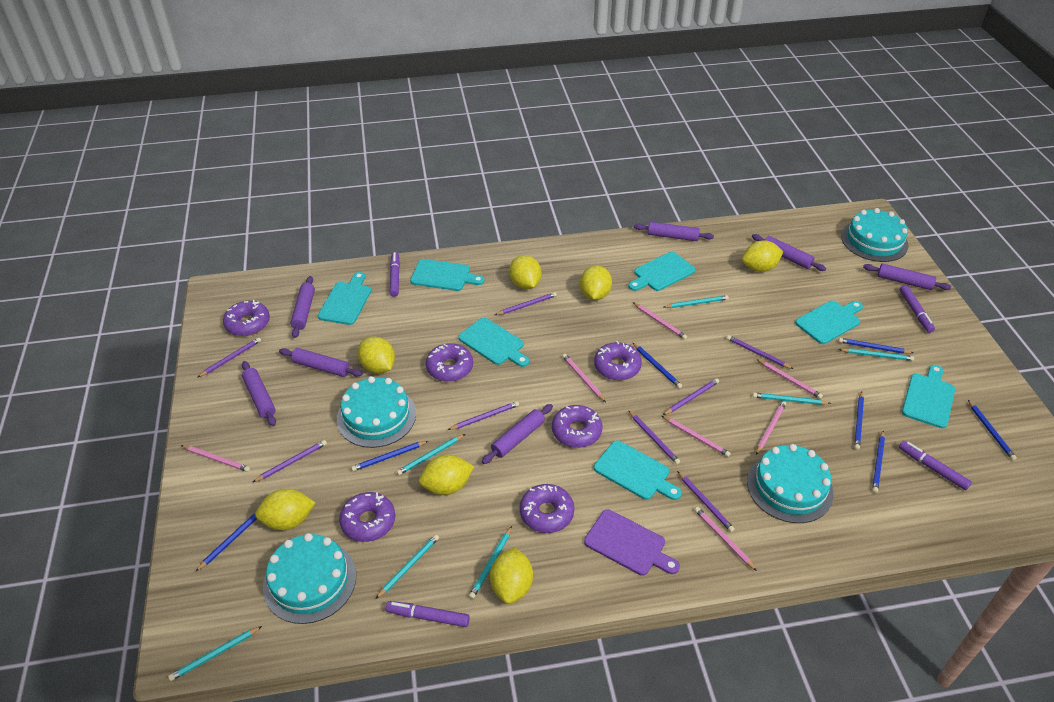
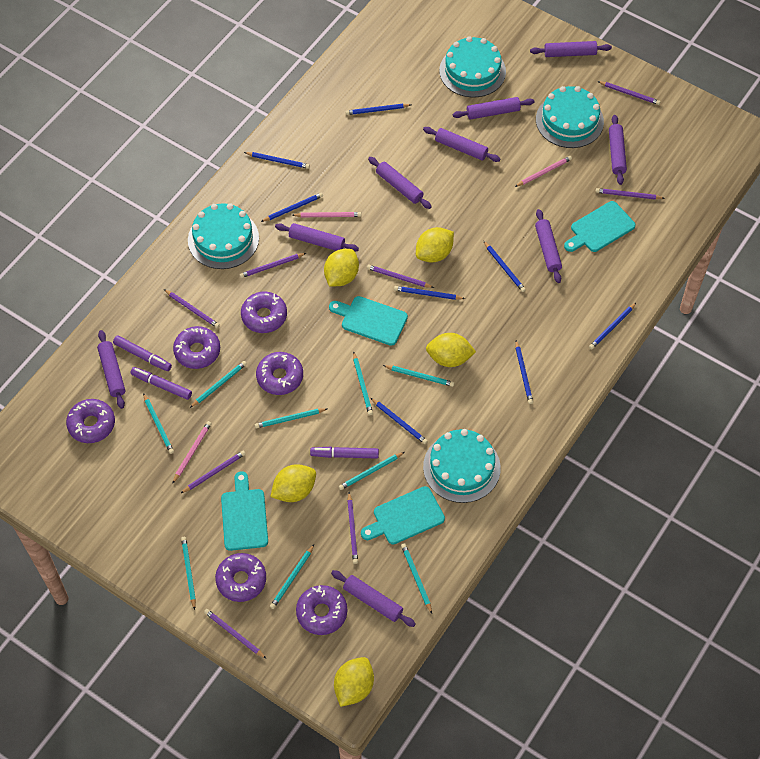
blue pencil: 7 -> 8
pink pencil: 7 -> 3
purple cutting board: 1 -> 0
purple marker: 4 -> 3
purple rolling pin: 7 -> 9
turquoise cutting board: 7 -> 4
turquoise pencil: 7 -> 9
yellow lemon: 7 -> 5

